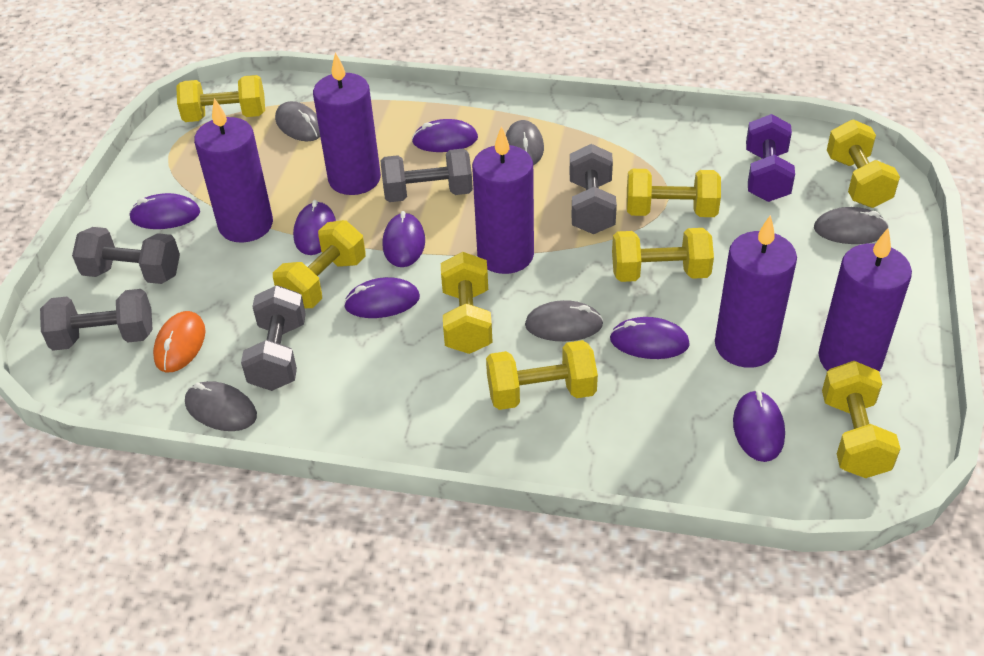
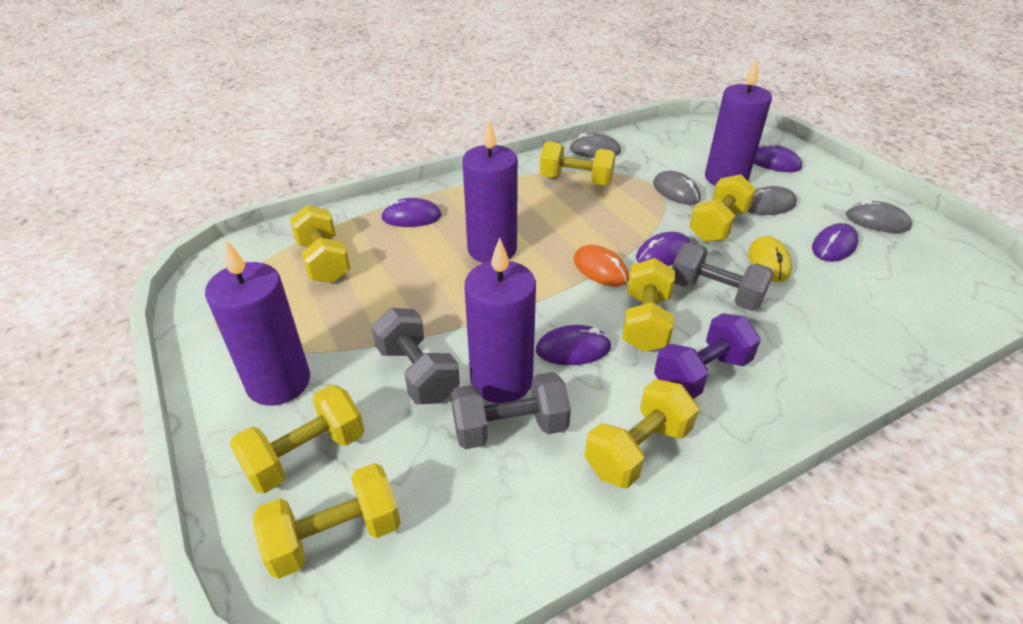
grey dumbbell: 5 -> 3
grey mouse: 5 -> 4
purple candle: 5 -> 4
purple mouse: 7 -> 5
yellow dumbbell: 8 -> 7
yellow mouse: 0 -> 1

